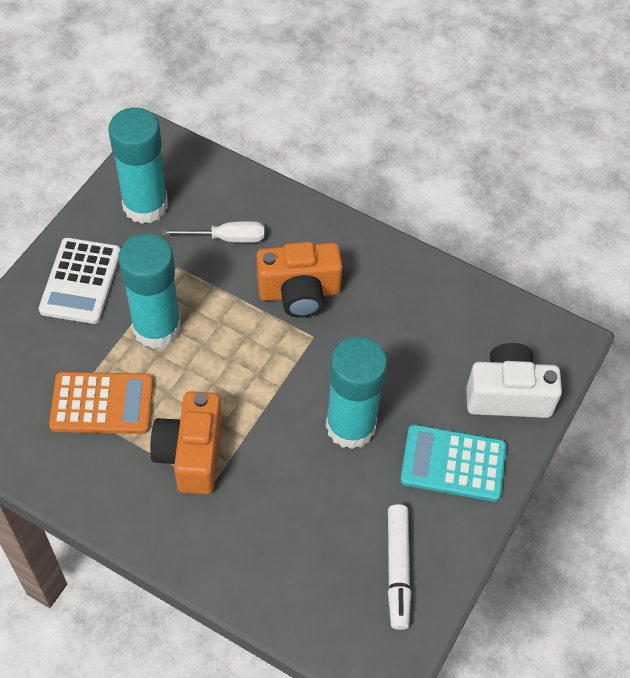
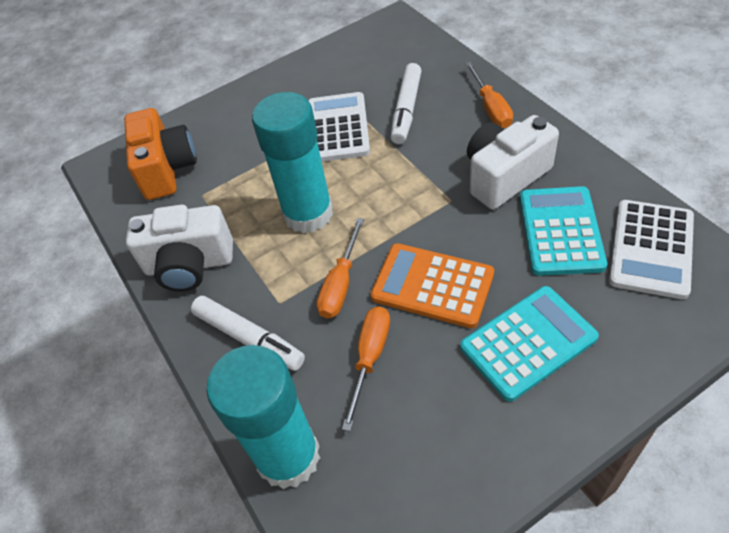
orange camera: 2 -> 1
orange screwdriver: 0 -> 3
turquoise calculator: 1 -> 2
turquoise glue stick: 3 -> 2
white calculator: 1 -> 2
white camera: 1 -> 2
white marker: 1 -> 2
white screwdriver: 1 -> 0

